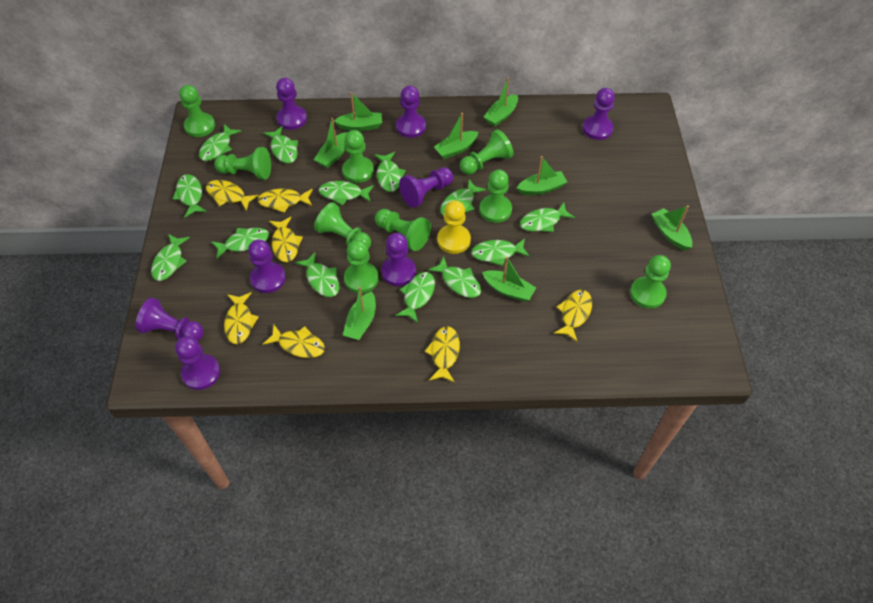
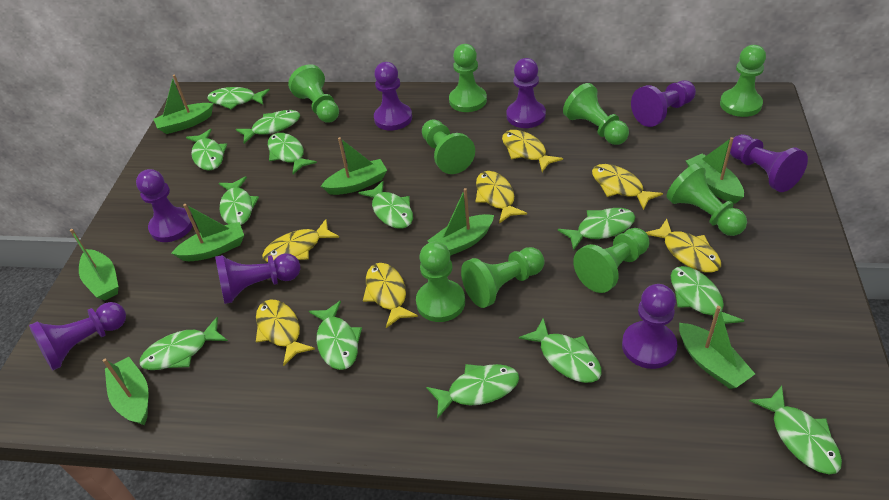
yellow pawn: 1 -> 0

